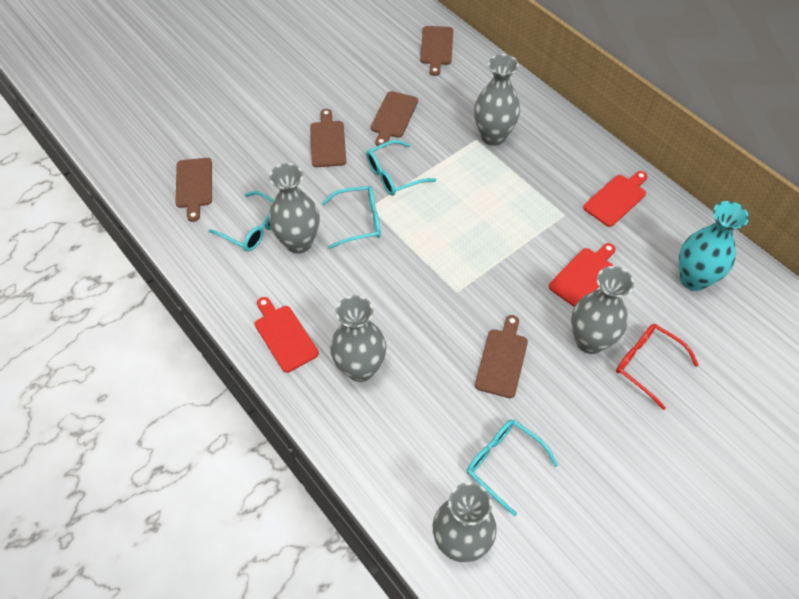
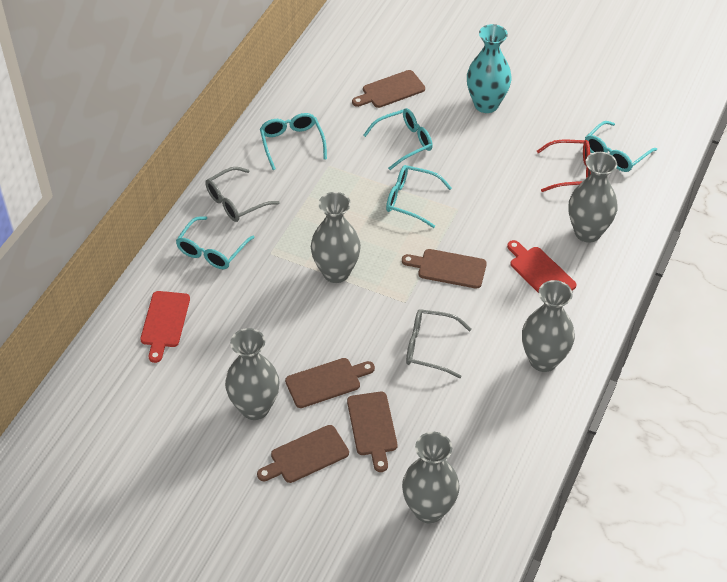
grey glasses: 0 -> 2
red cutting board: 3 -> 2
turquoise glasses: 4 -> 5

